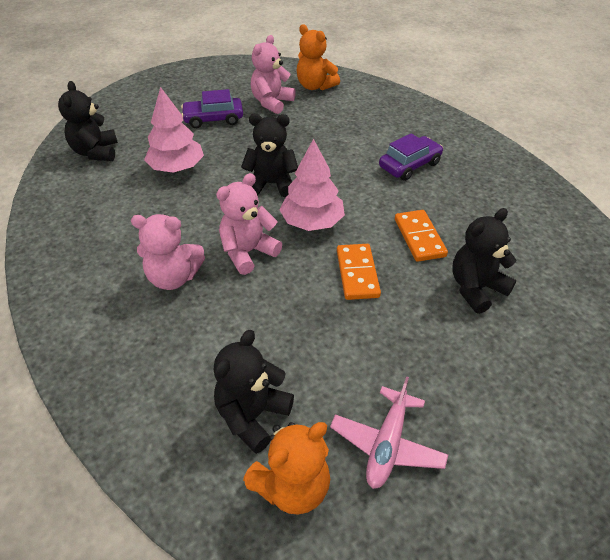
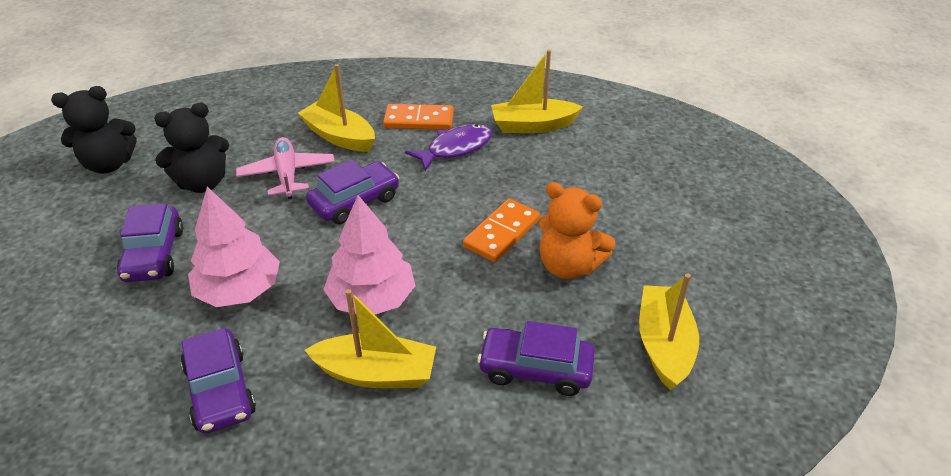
black teddy bear: 4 -> 2
orange teddy bear: 2 -> 1
pink teddy bear: 3 -> 0
purple car: 2 -> 4
purple fish: 0 -> 1
yellow boat: 0 -> 4

